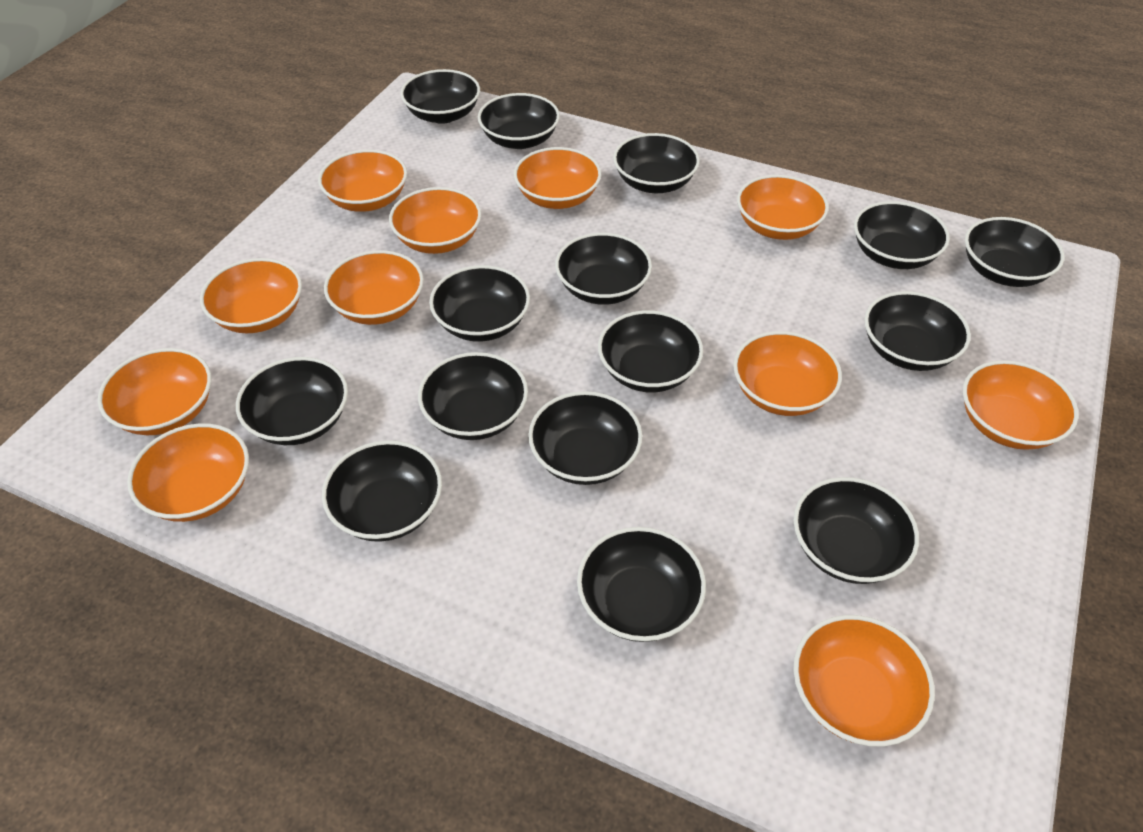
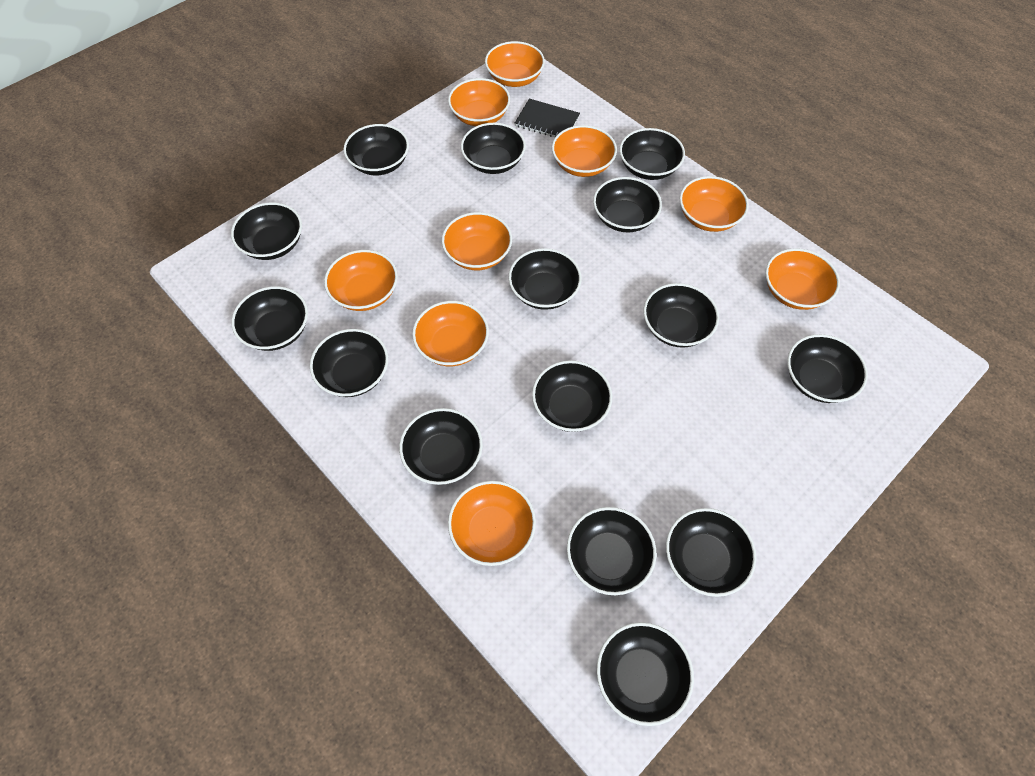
black notebook: 0 -> 1
orange bowl: 11 -> 9

